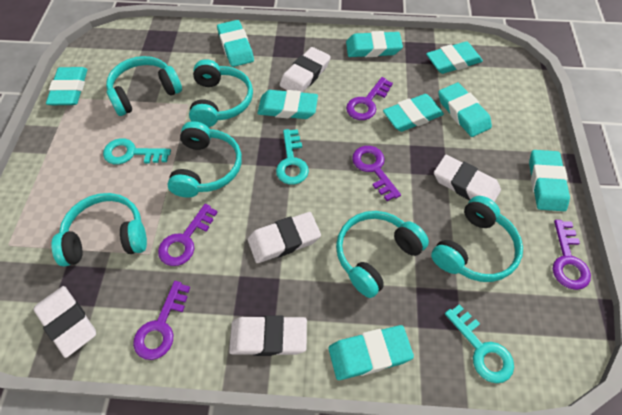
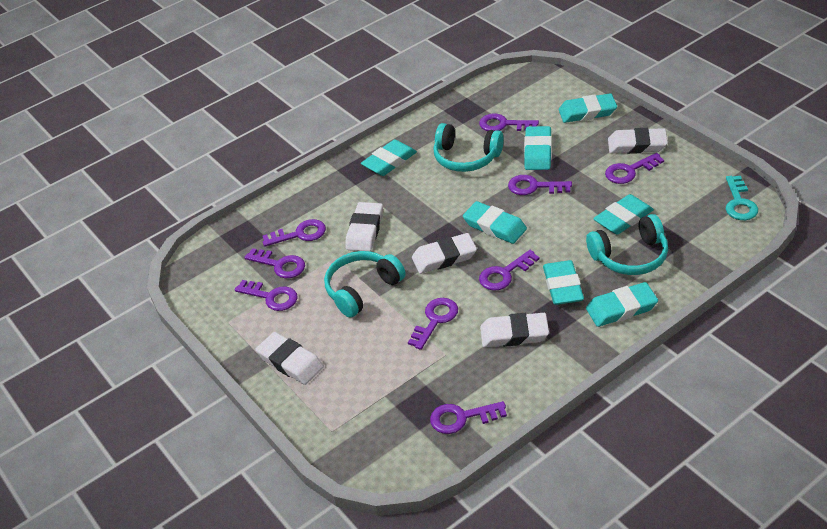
purple key: 5 -> 9
turquoise eraser: 9 -> 7
turquoise headphones: 6 -> 3
turquoise key: 3 -> 1

